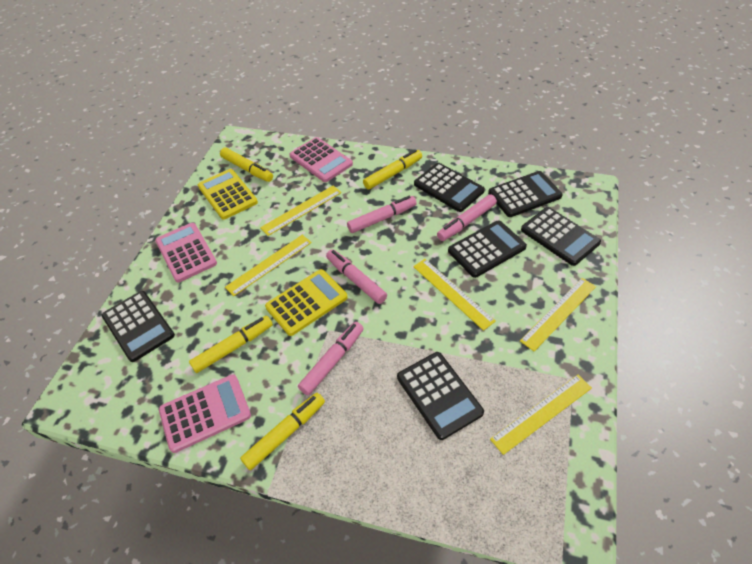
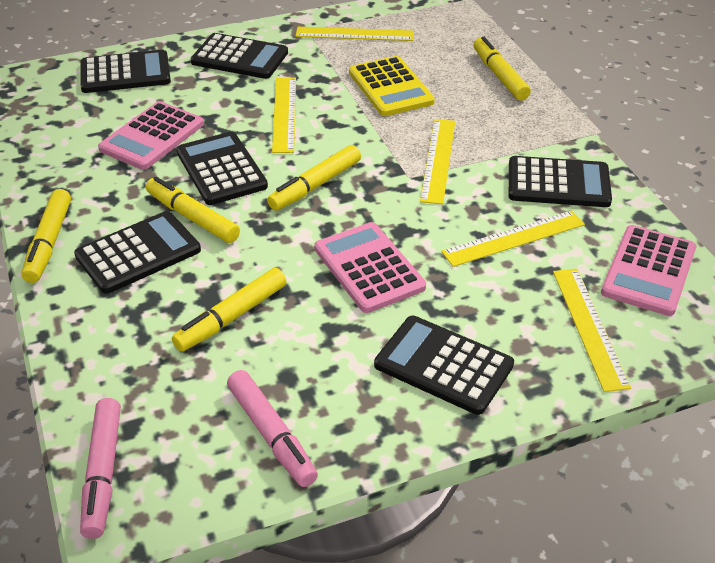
pink marker: 4 -> 2
yellow calculator: 2 -> 1
yellow marker: 4 -> 5

